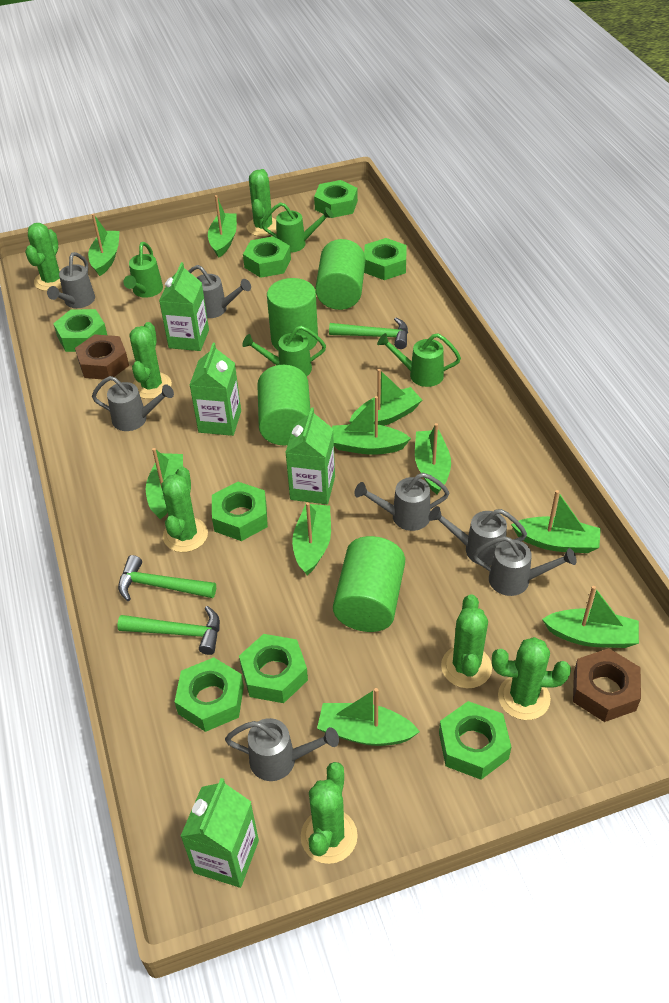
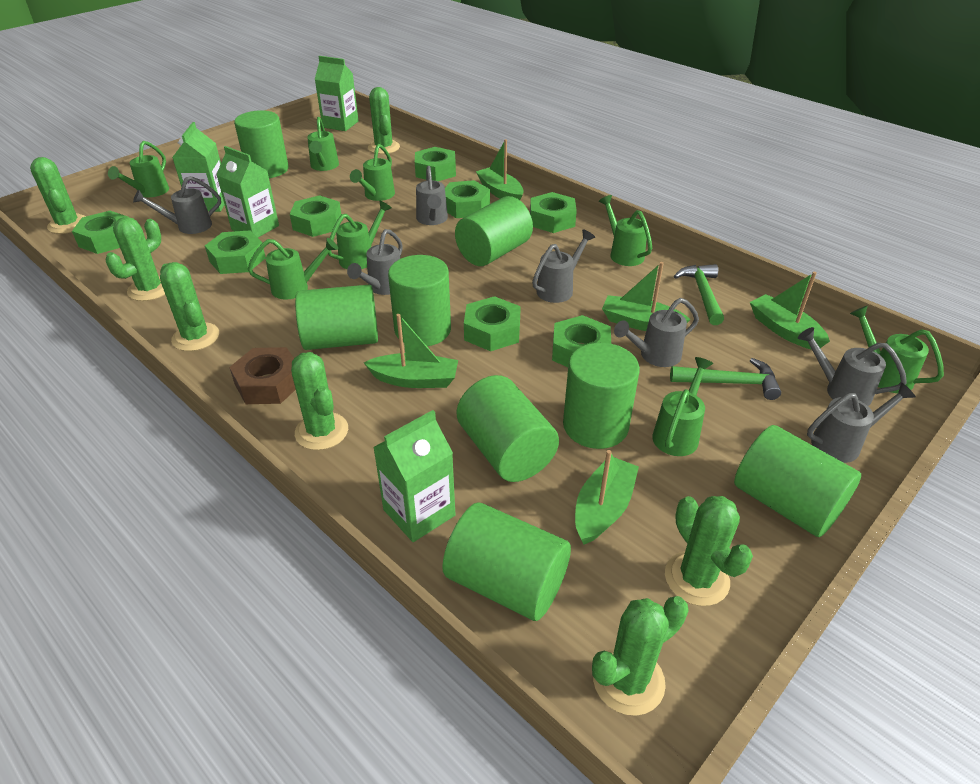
brown nut: 2 -> 1
green boat: 10 -> 5
green cylinder: 4 -> 8
green hammer: 3 -> 2
green watering can: 4 -> 8

